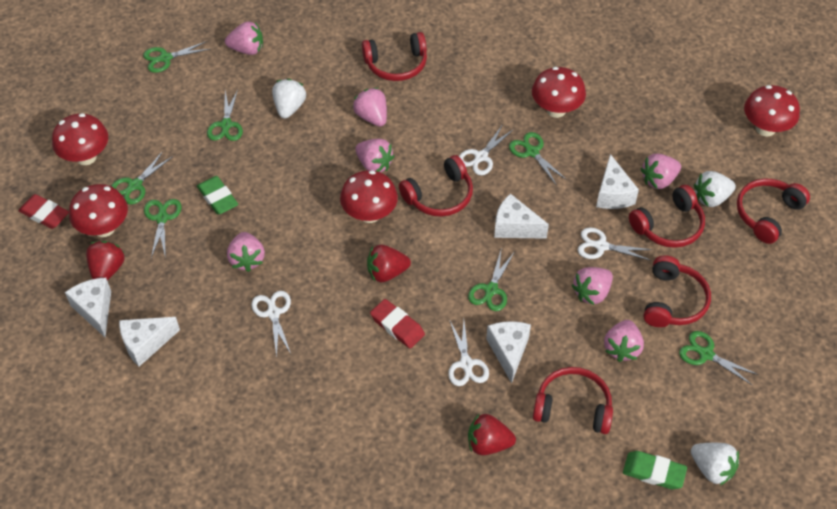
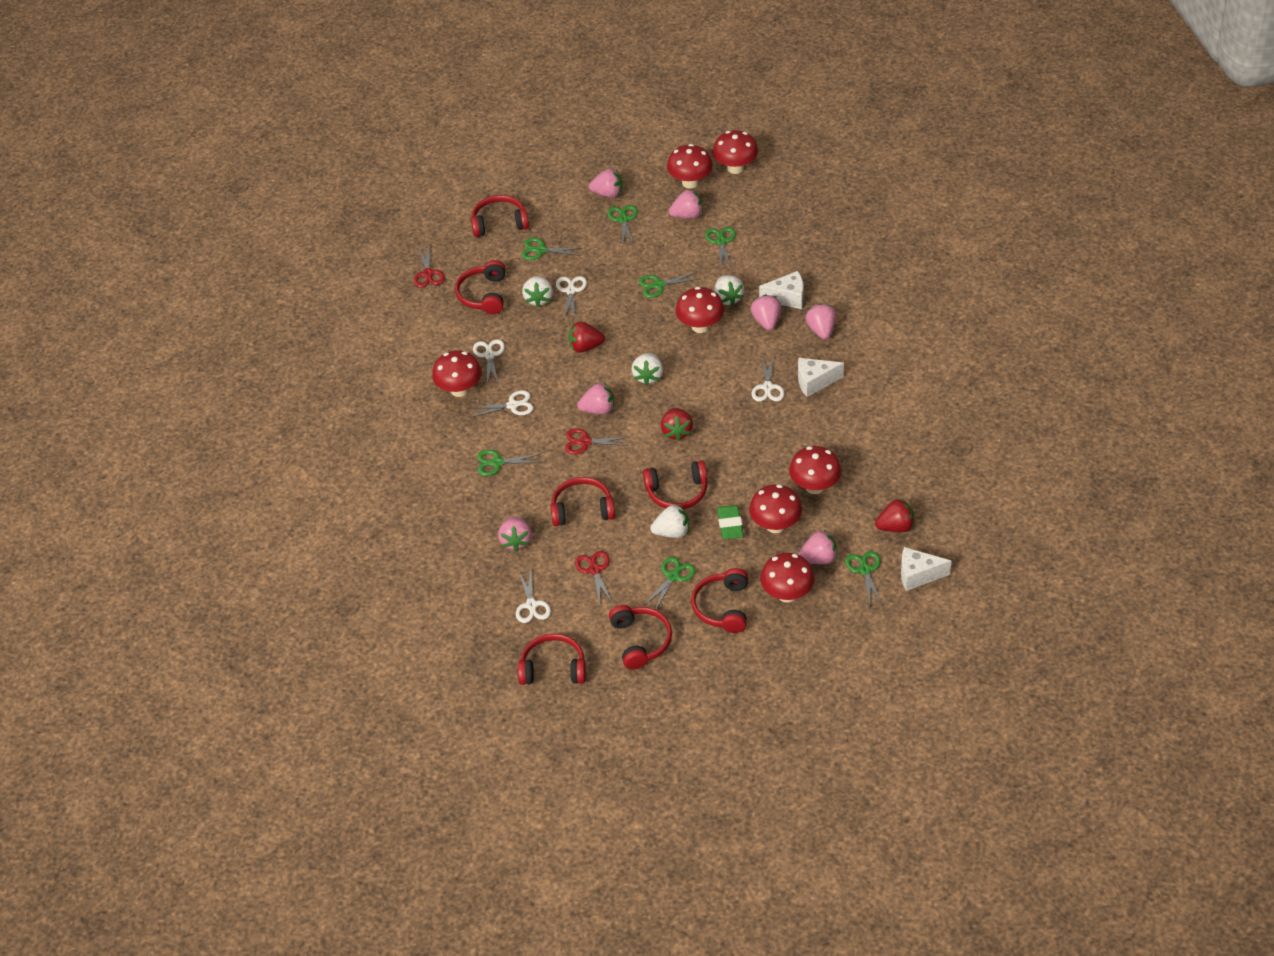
green eraser: 2 -> 1
red eraser: 2 -> 0
red headphones: 6 -> 7
red mushroom: 5 -> 7
red scissors: 0 -> 3
white cheese: 5 -> 3
white scissors: 4 -> 5
white strawberry: 3 -> 4

